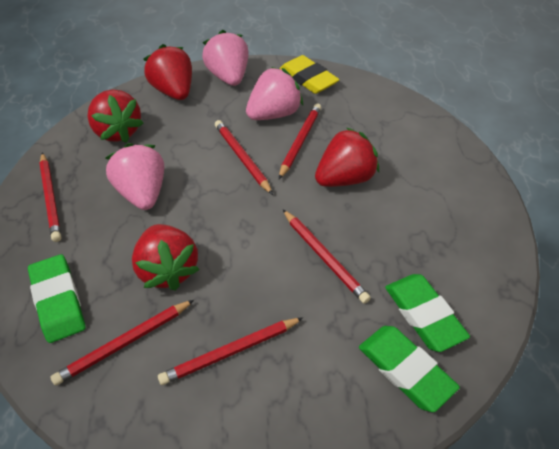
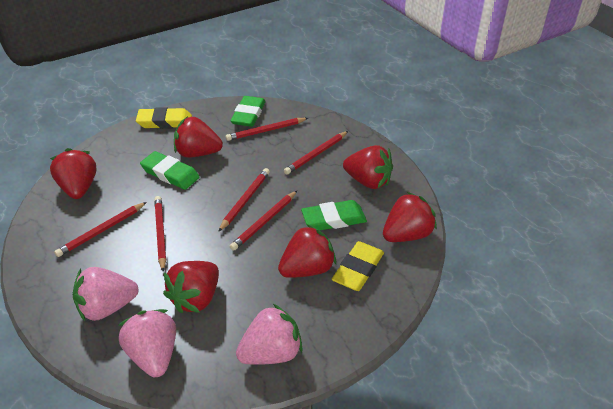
red strawberry: 4 -> 6
yellow eraser: 1 -> 2

